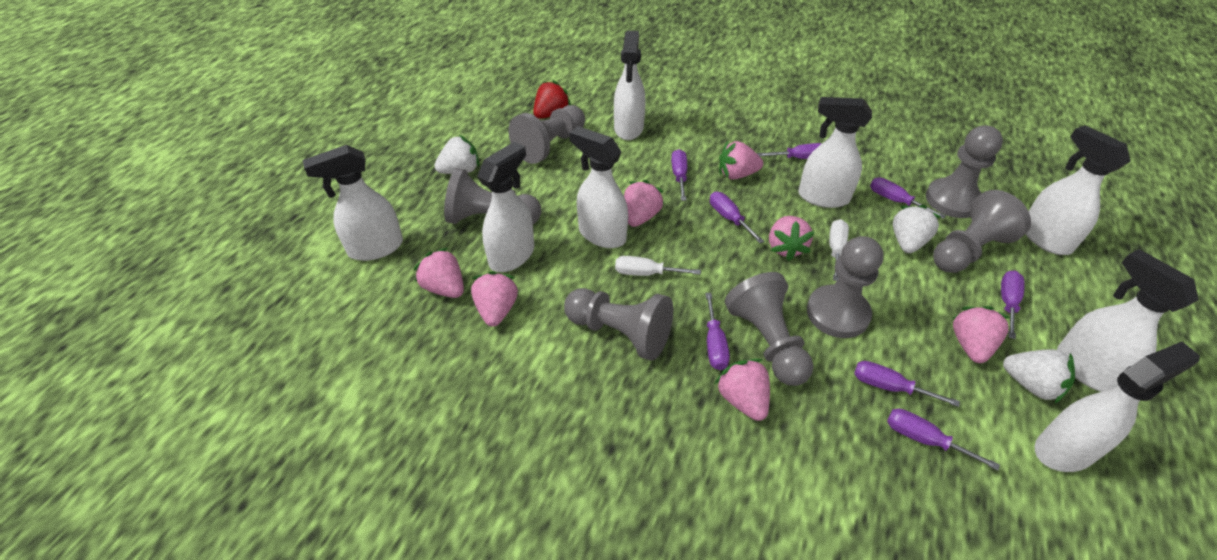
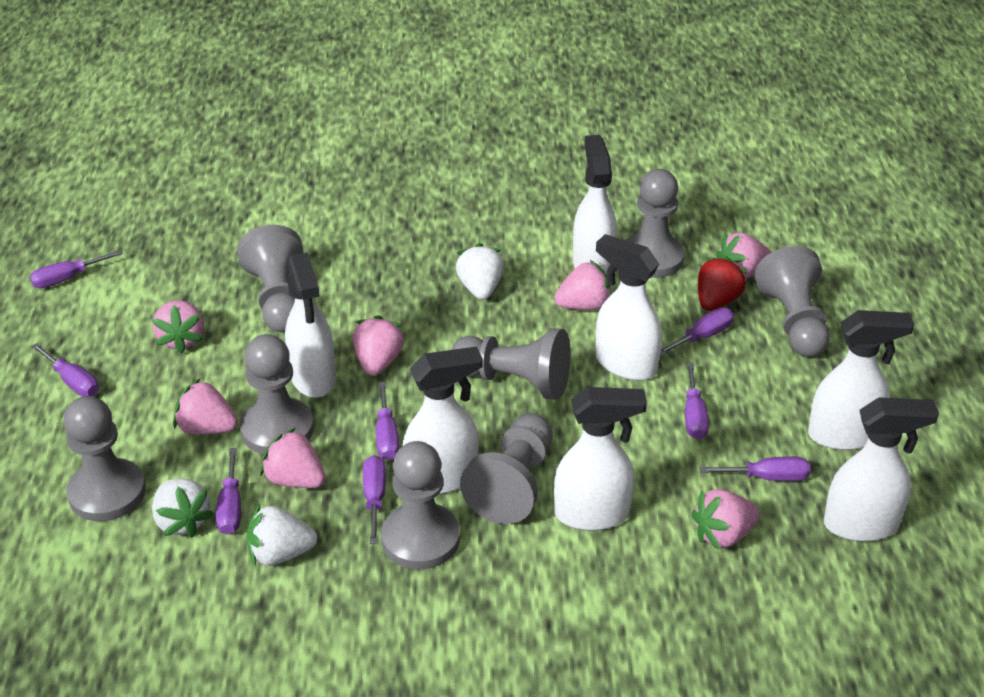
grey pawn: 7 -> 8
white screwdriver: 2 -> 0
white spray bottle: 8 -> 7

